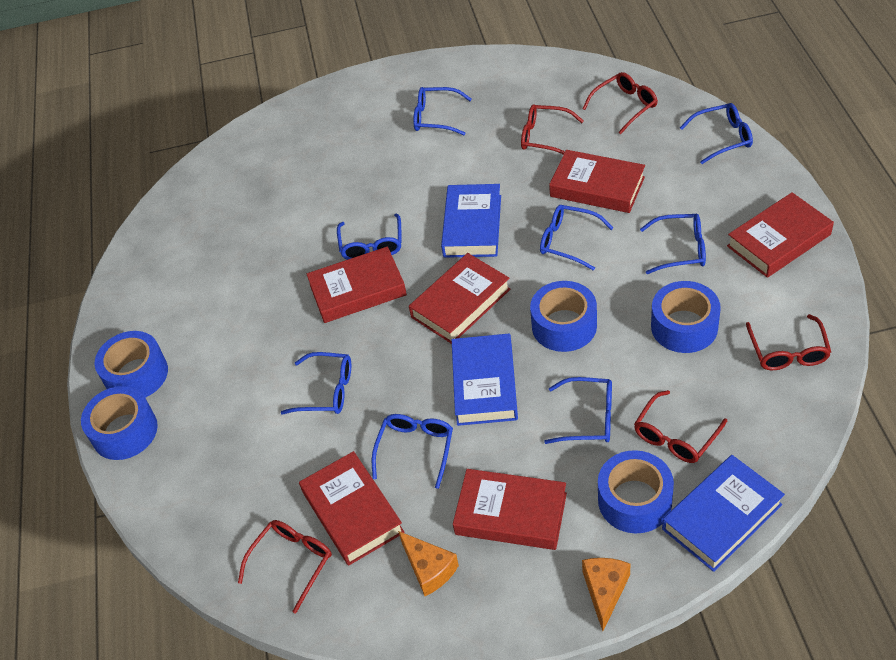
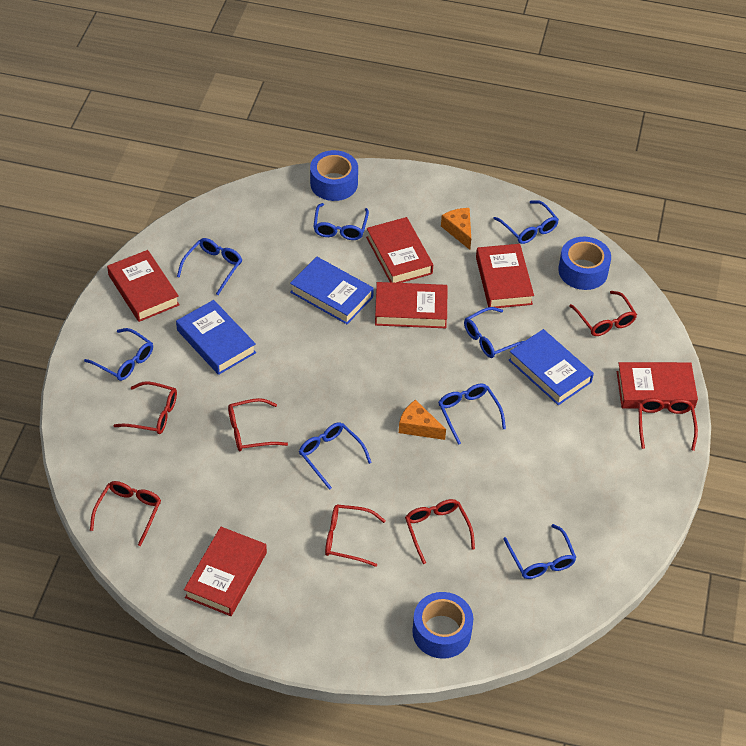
blue tape: 5 -> 3
red glasses: 5 -> 7

